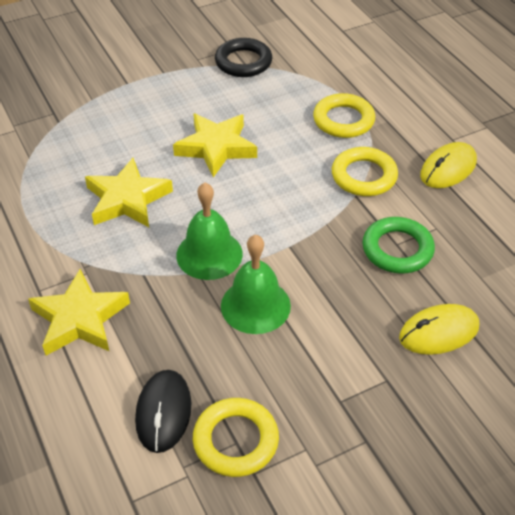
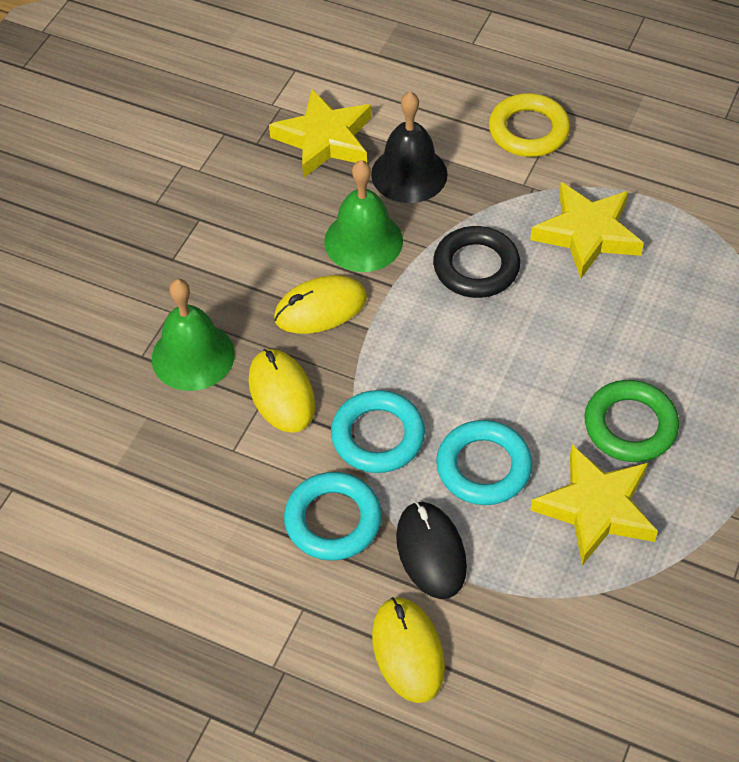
black bell: 0 -> 1
turquoise ring: 0 -> 3
yellow mouse: 2 -> 3
yellow ring: 3 -> 1

